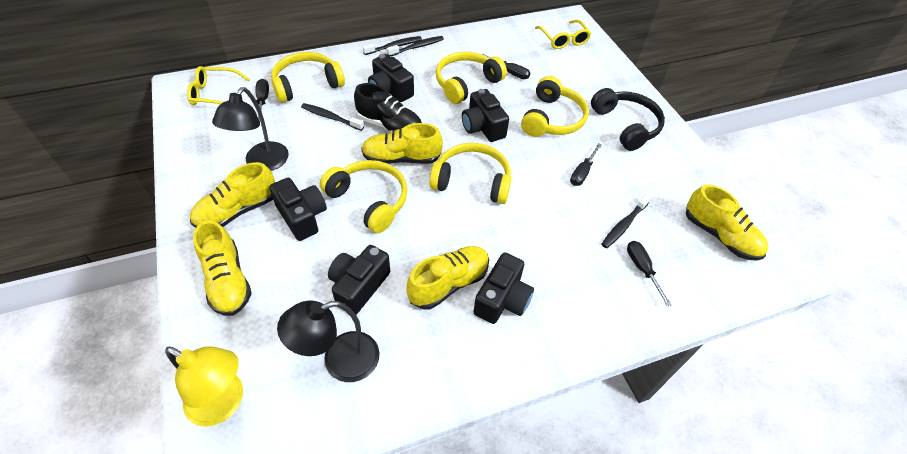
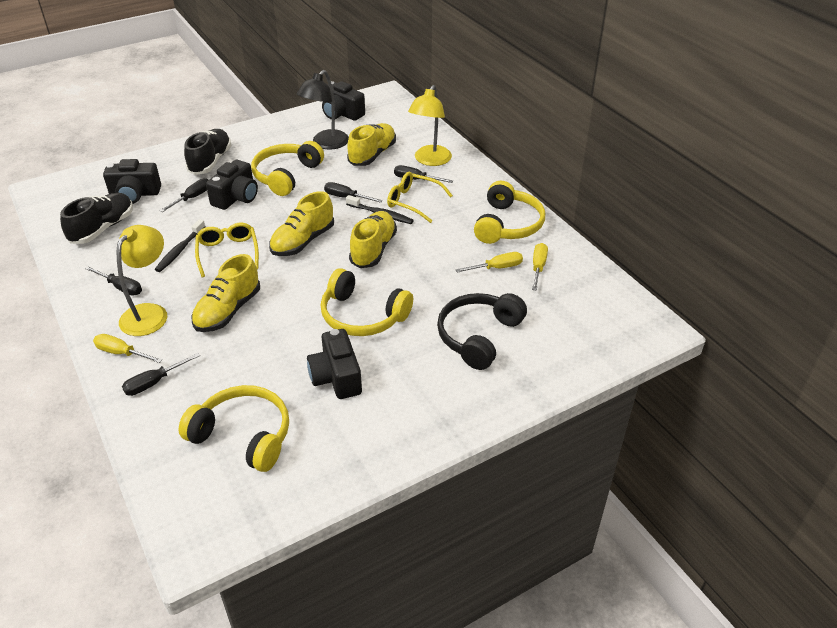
black camera: 5 -> 4
black lamp: 2 -> 1
black screwdriver: 4 -> 5
black shoe: 1 -> 2
black toothbrush: 4 -> 2
yellow headphones: 5 -> 4
yellow lamp: 1 -> 2
yellow screwdriver: 0 -> 3
yellow shoe: 5 -> 4

